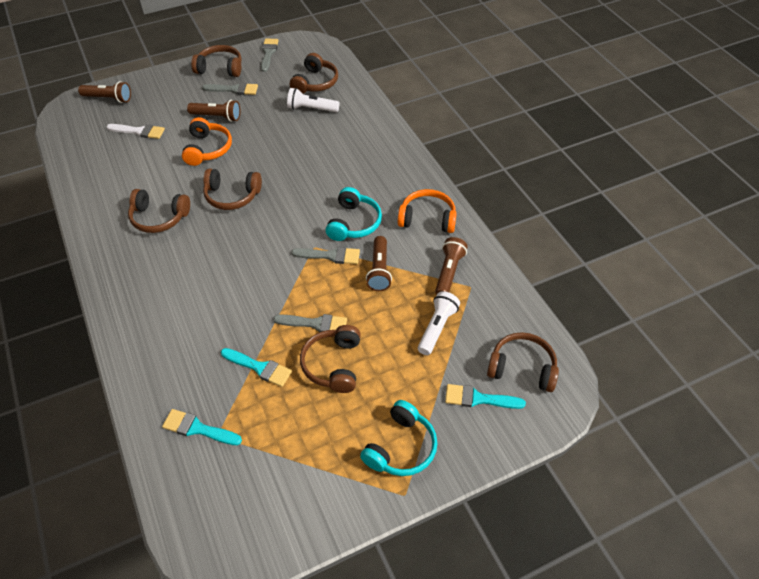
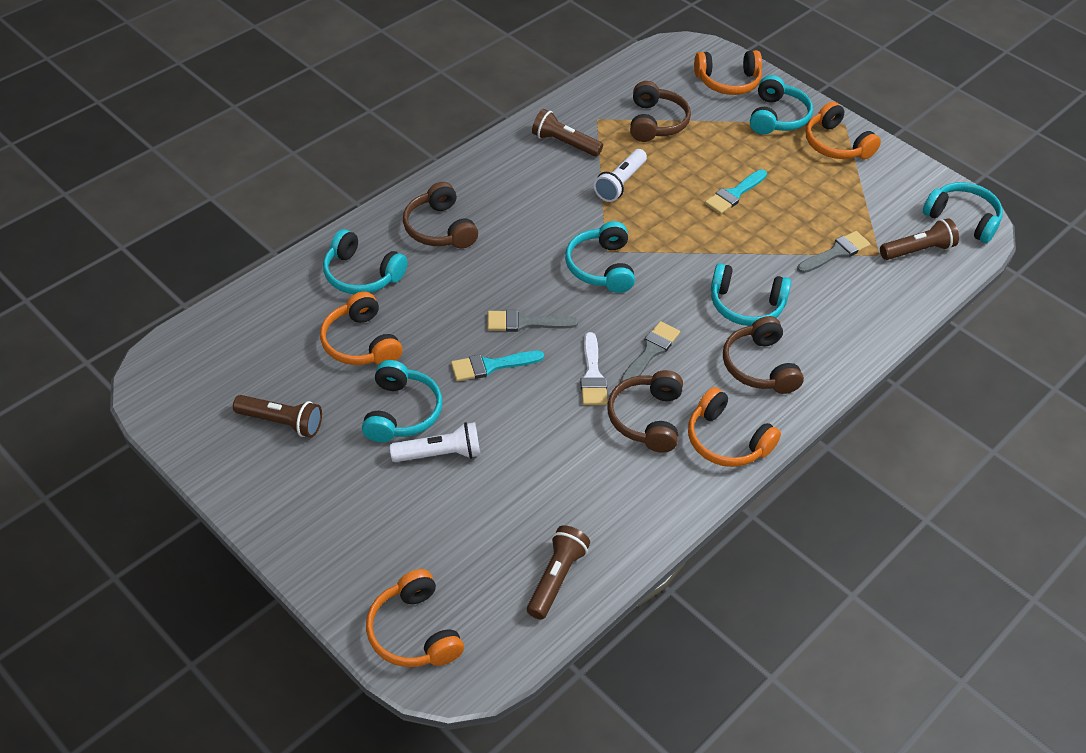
brown headphones: 6 -> 4
grey brush: 4 -> 3
orange headphones: 2 -> 5
turquoise brush: 3 -> 2
turquoise headphones: 2 -> 6

